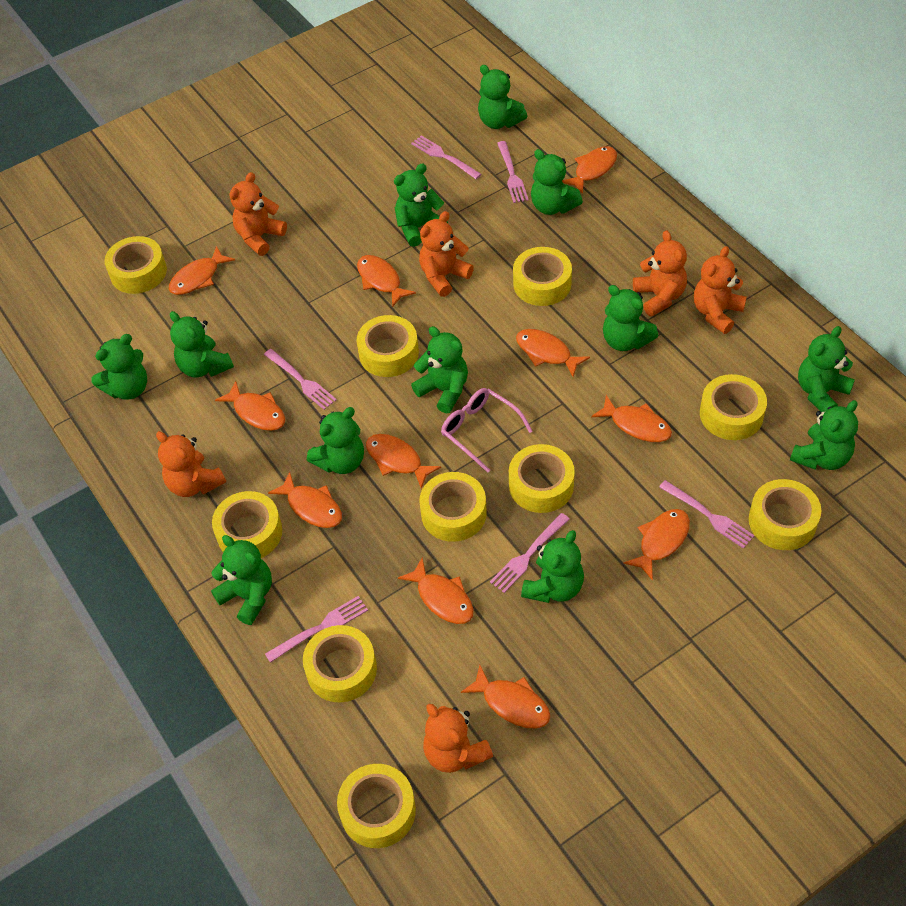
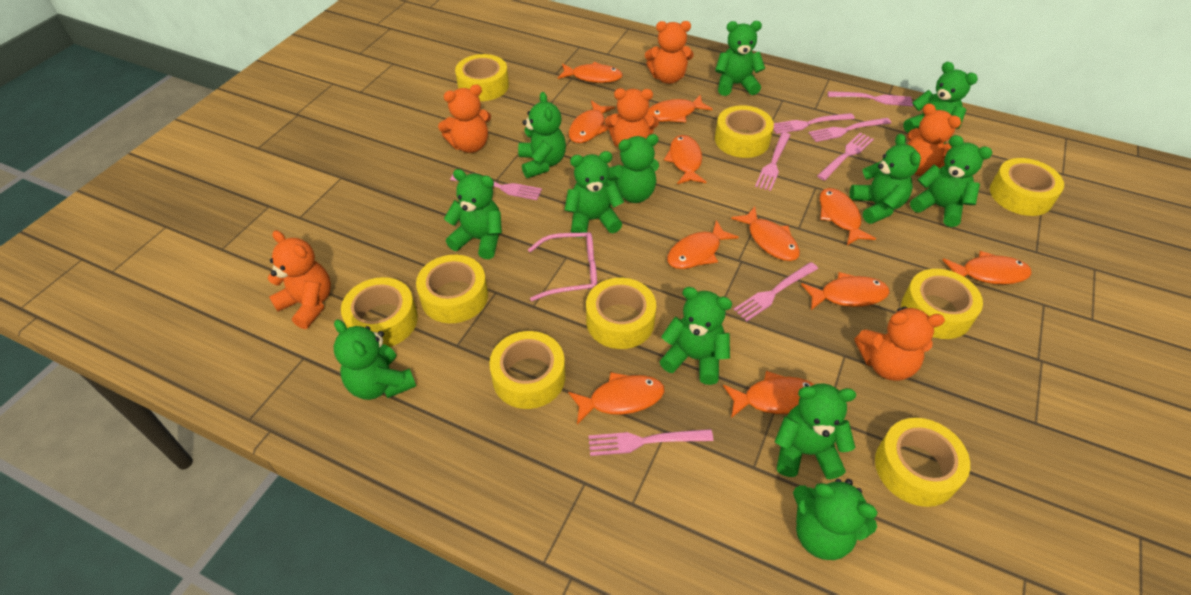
pink fork: 6 -> 8
yellow tape: 10 -> 9

